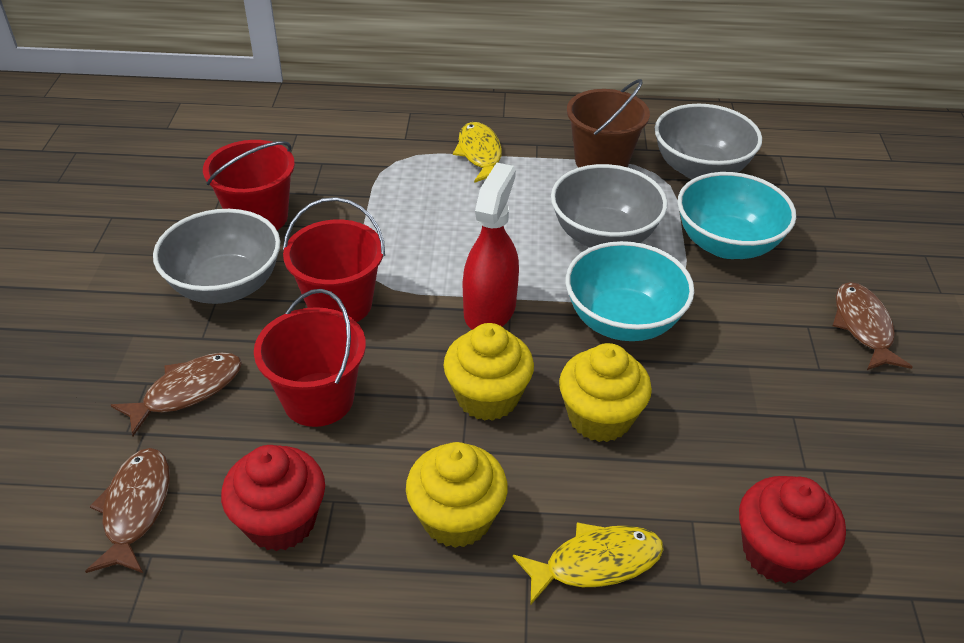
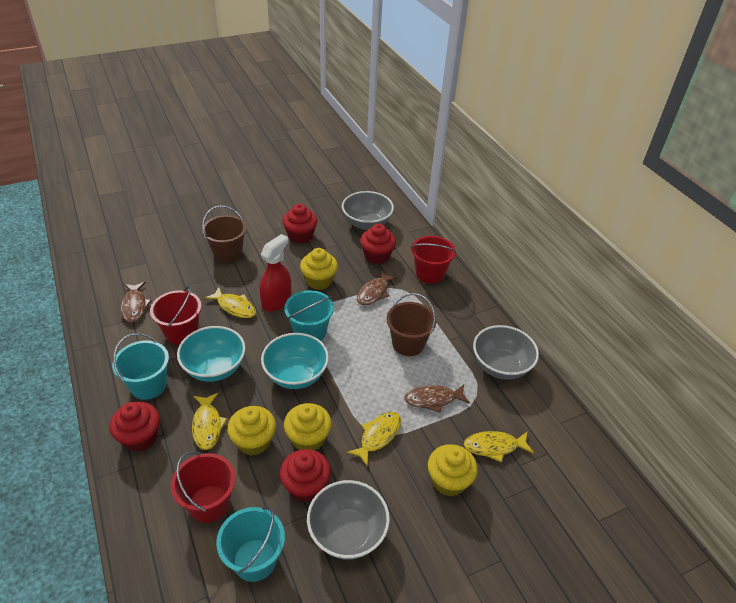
brown bucket: 1 -> 2
red cupcake: 2 -> 4
turquoise bucket: 0 -> 3
yellow cupcake: 3 -> 4
yellow fish: 2 -> 4

